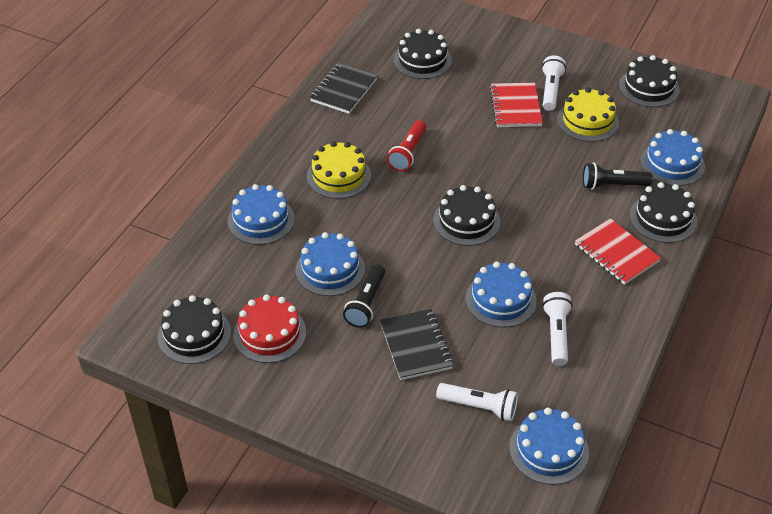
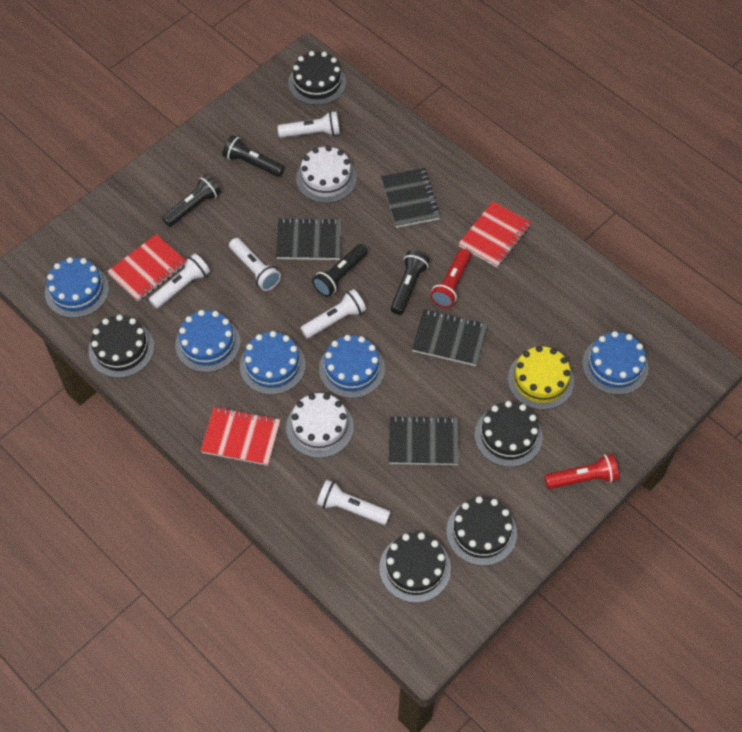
black flashlight: 2 -> 4
black notebook: 2 -> 4
red cake: 1 -> 0
red flashlight: 1 -> 2
red notebook: 2 -> 3
white cake: 0 -> 2
white flashlight: 3 -> 5
yellow cake: 2 -> 1

